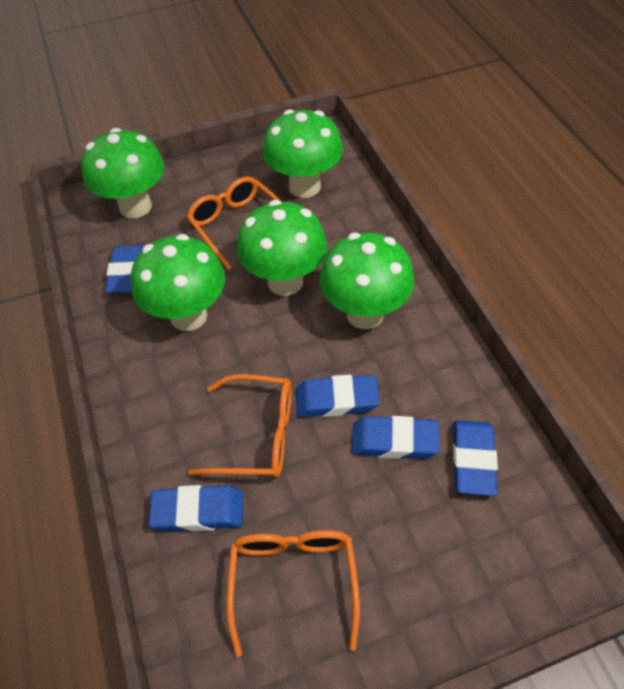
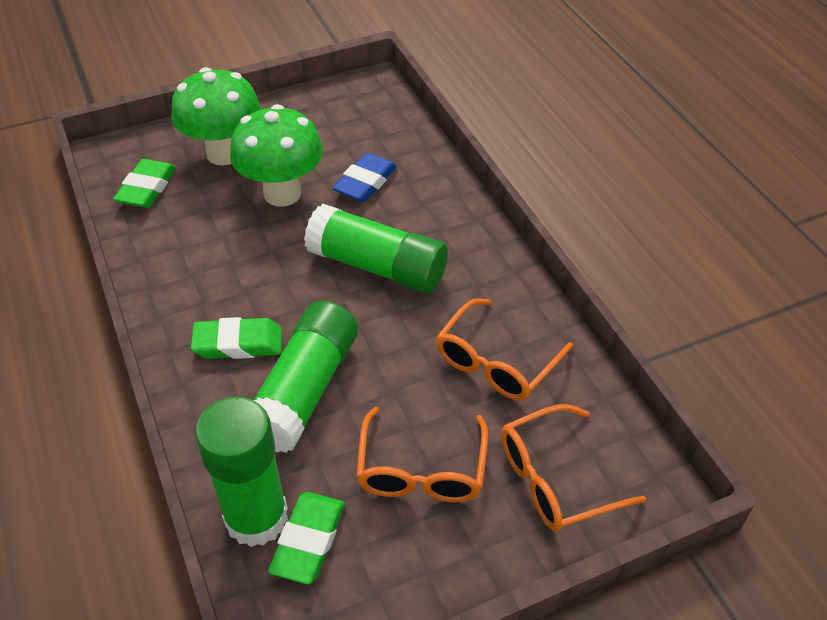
blue eraser: 5 -> 1
green eraser: 0 -> 3
green glue stick: 0 -> 3
green mushroom: 5 -> 2

